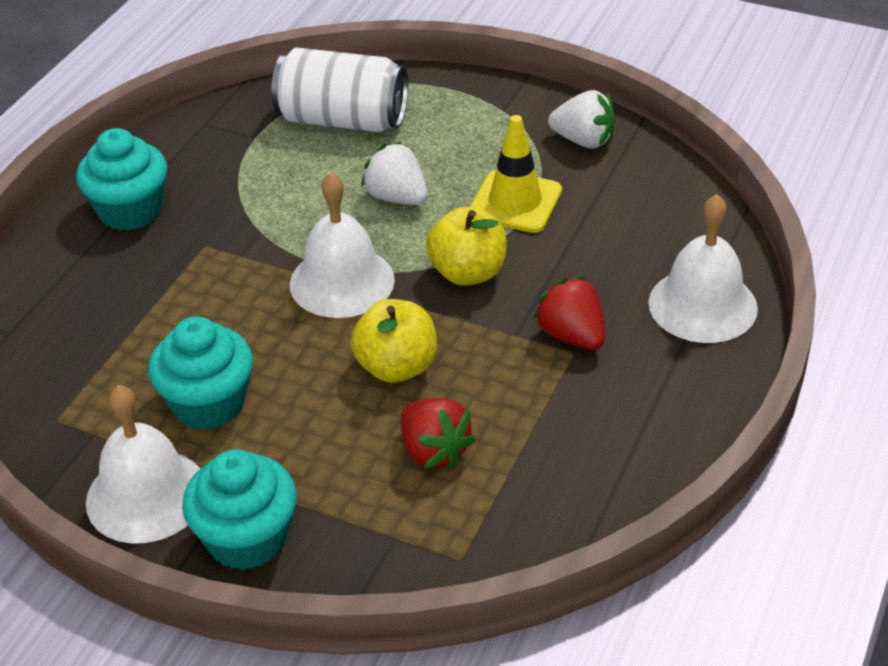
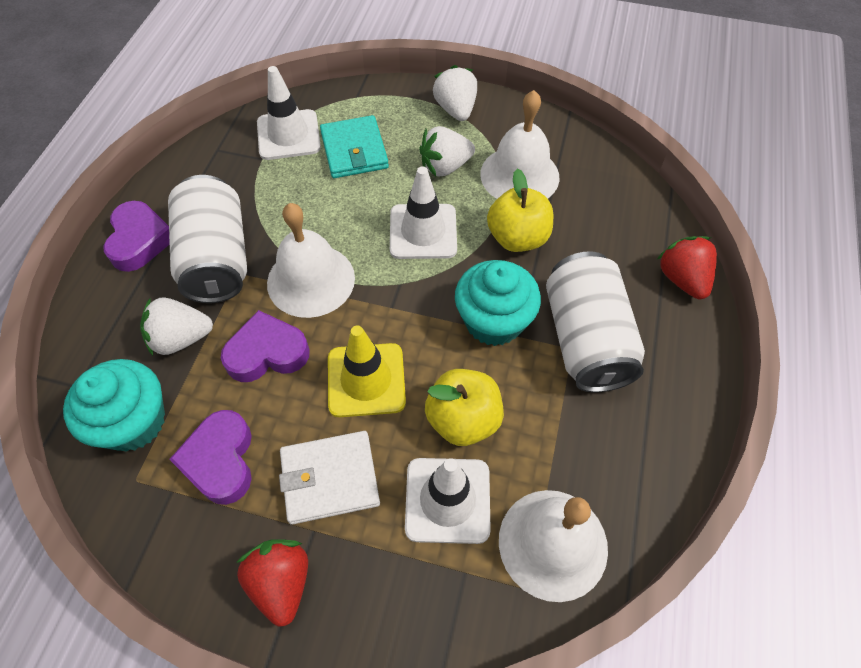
purple heart: 0 -> 3
turquoise cupcake: 3 -> 2
turquoise wallet: 0 -> 1
white can: 1 -> 2
white strawberry: 2 -> 3
white traffic cone: 0 -> 3
white wallet: 0 -> 1

